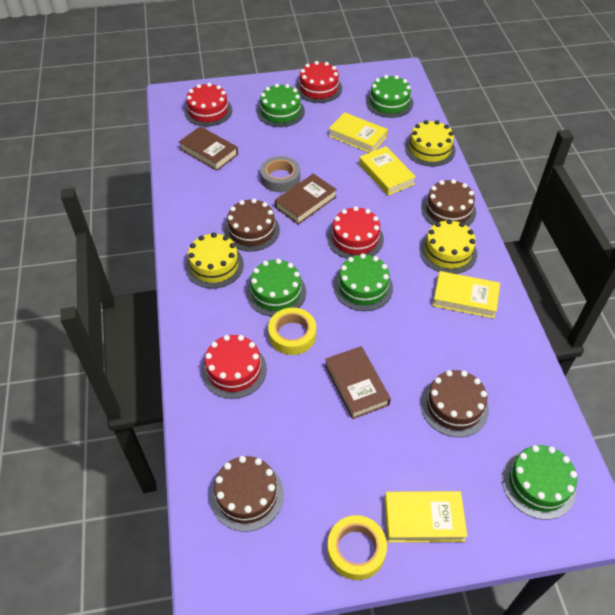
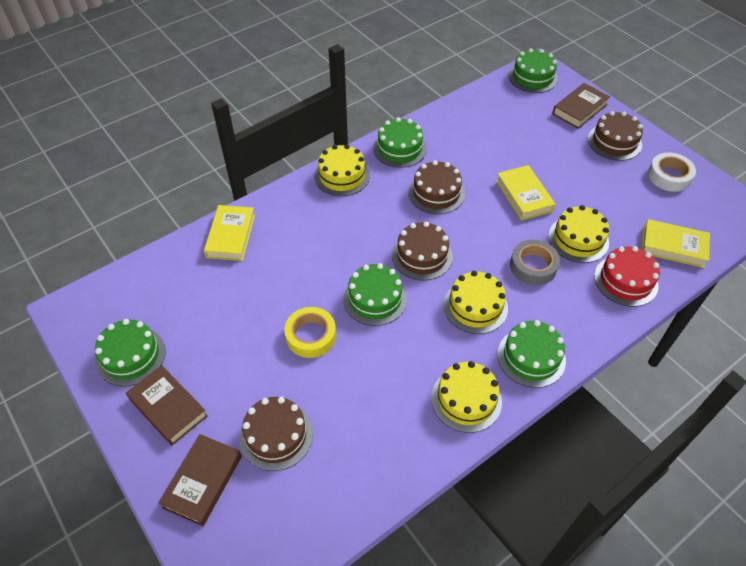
red cake: 4 -> 1
white tape: 0 -> 1
yellow book: 4 -> 3
yellow cake: 3 -> 4
yellow tape: 2 -> 1

